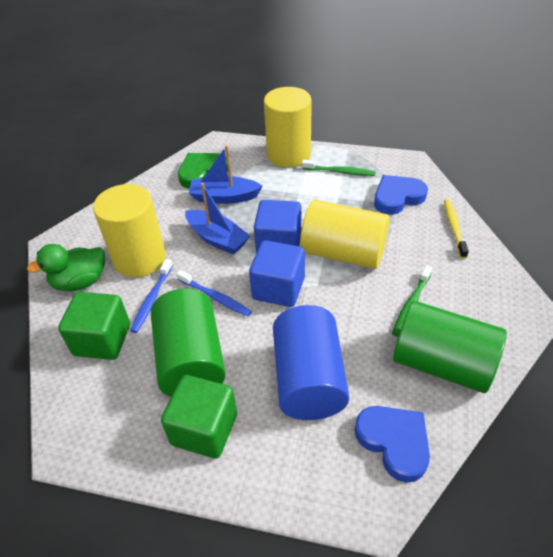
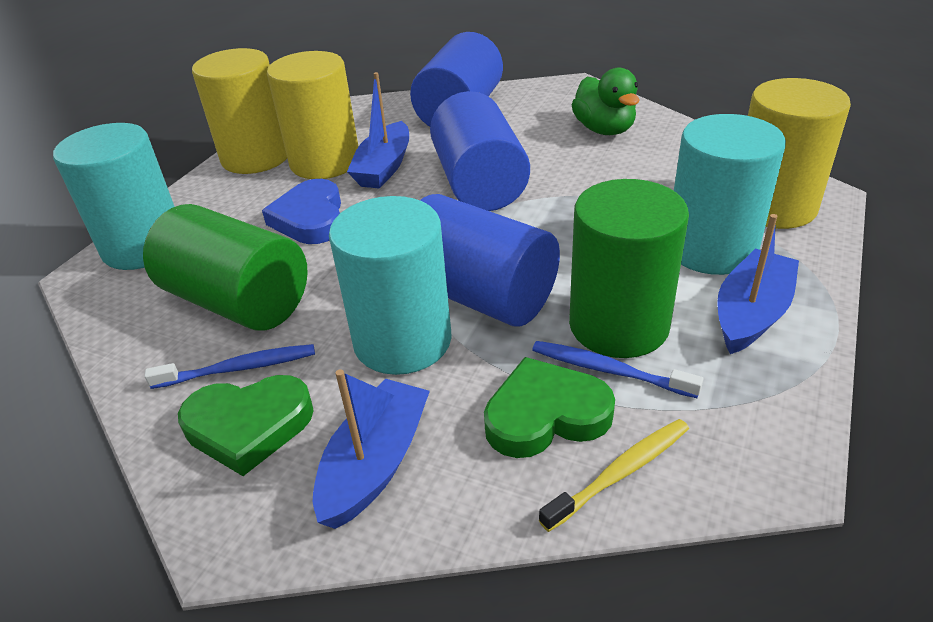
blue boat: 2 -> 3
blue cube: 2 -> 0
blue cylinder: 1 -> 3
blue heart: 2 -> 1
green cube: 2 -> 0
green heart: 1 -> 2
green toothbrush: 2 -> 0
turquoise cylinder: 0 -> 3

